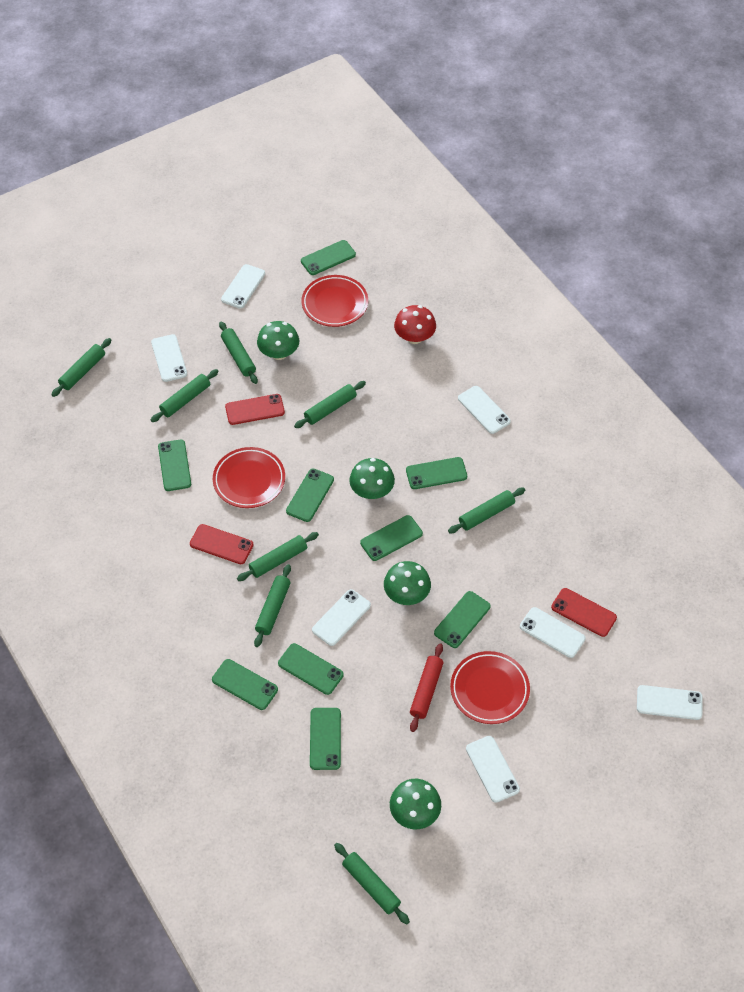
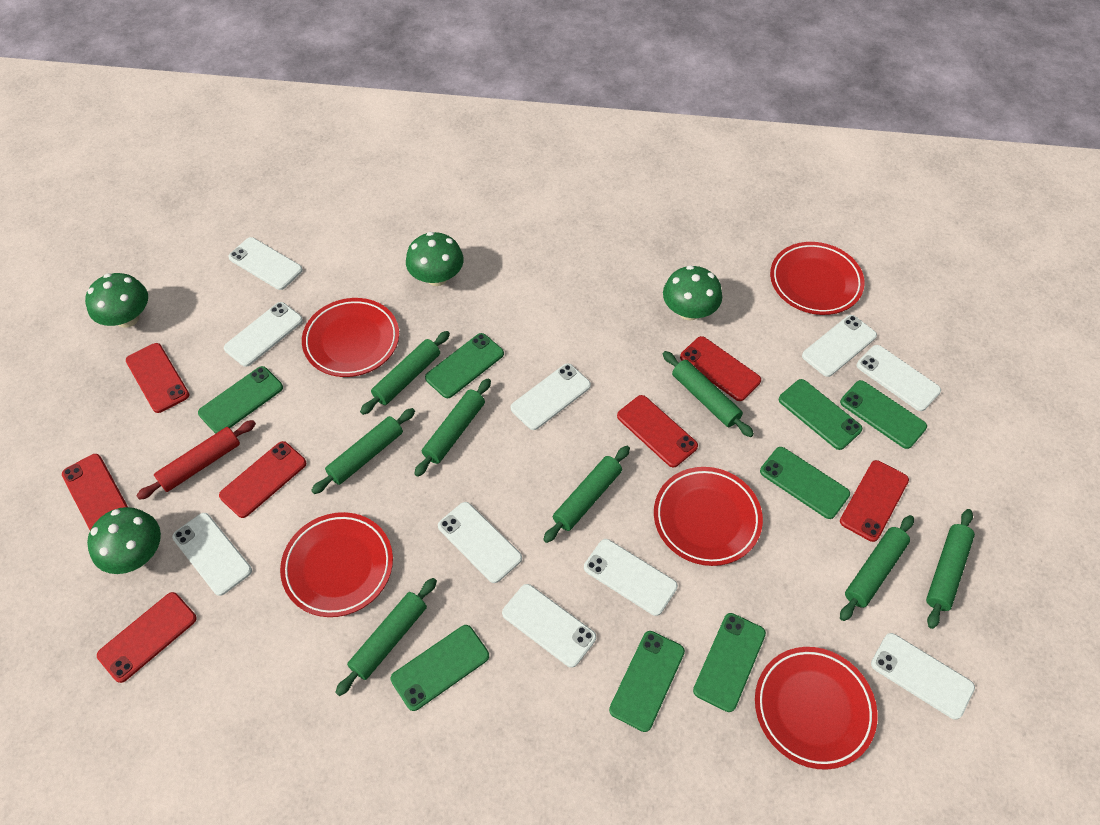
green phone: 9 -> 8
red mushroom: 1 -> 0
red phone: 3 -> 7
red plate: 3 -> 5
white phone: 7 -> 10

